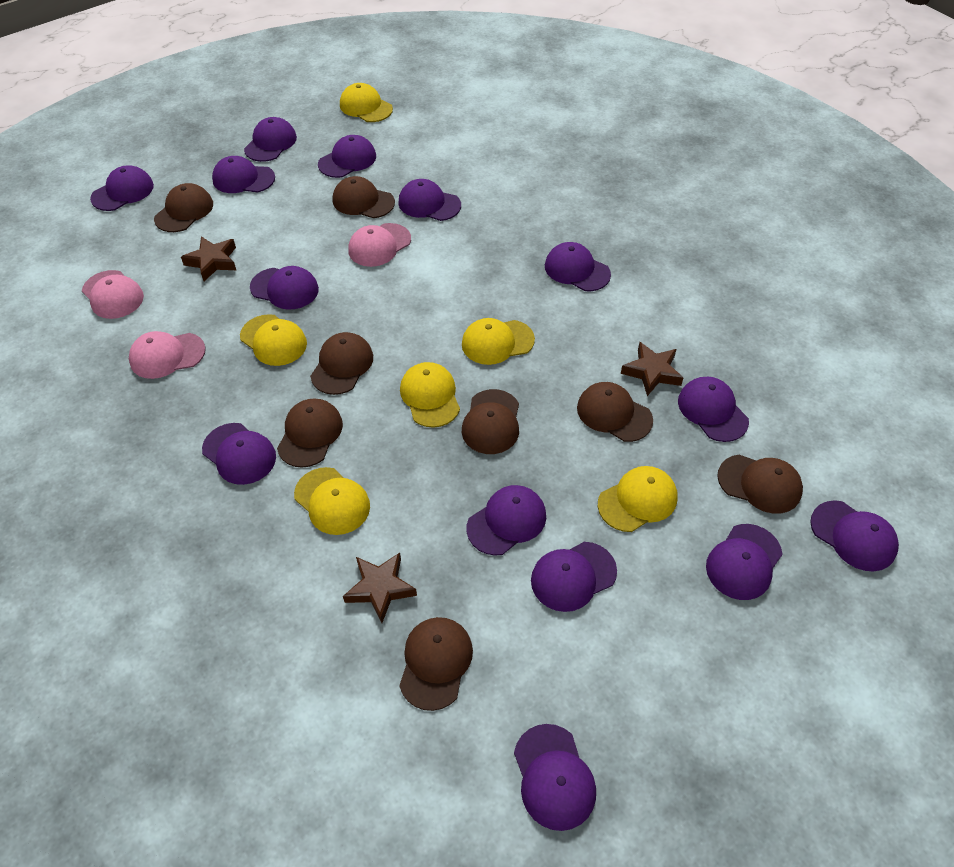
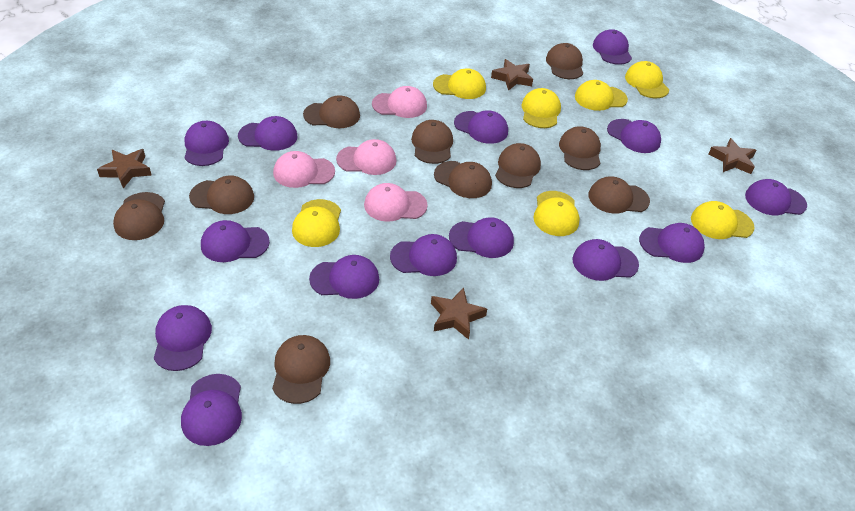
brown cap: 8 -> 10
brown star: 3 -> 4
pink cap: 3 -> 4
yellow cap: 6 -> 7

